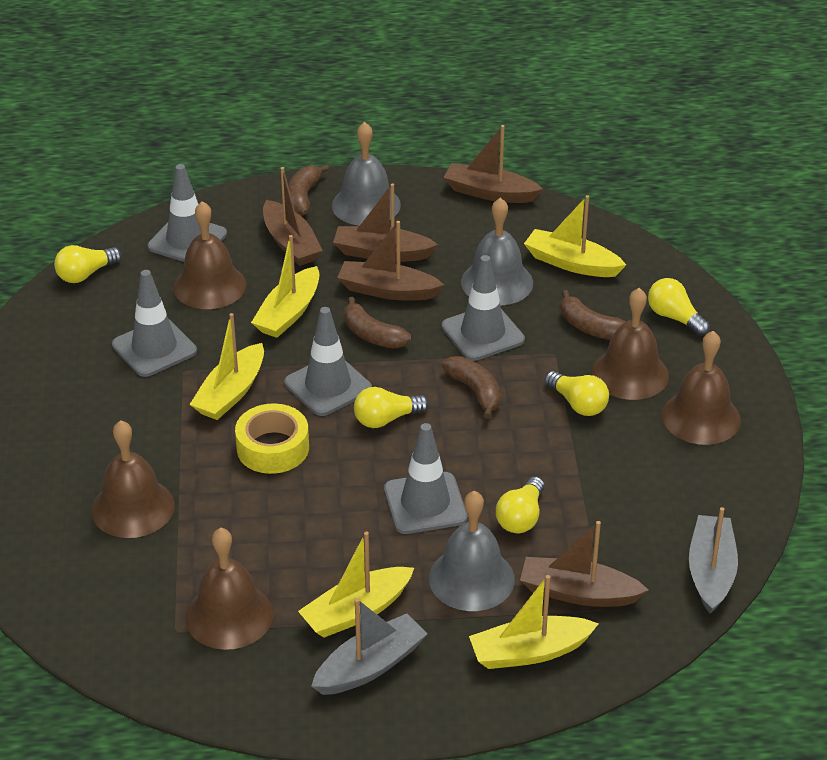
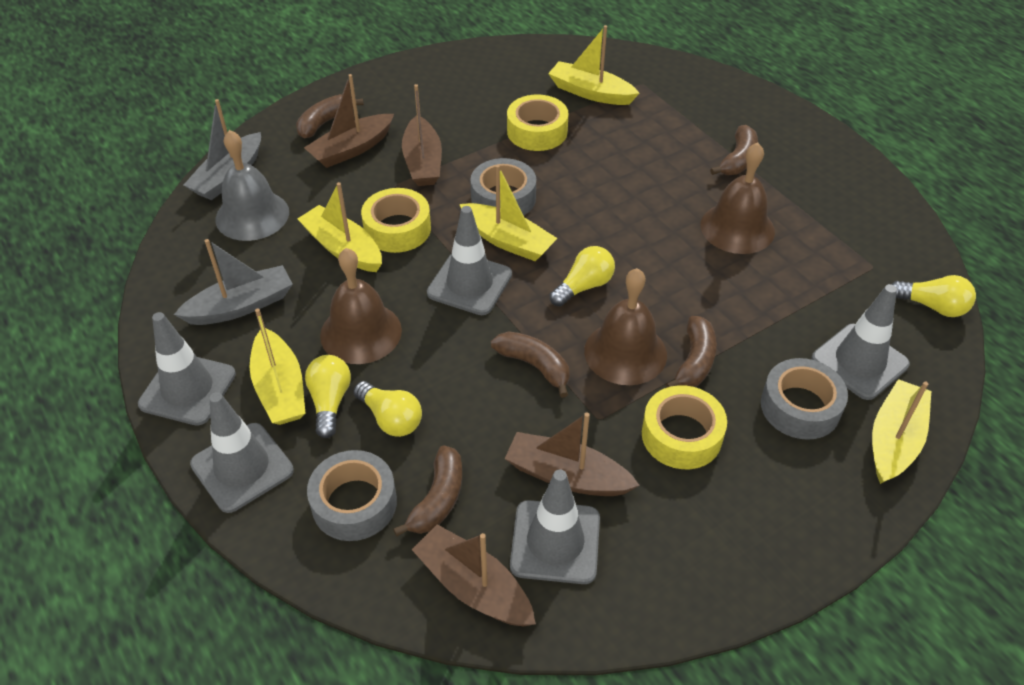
brown banana: 4 -> 5
brown bell: 5 -> 3
brown boat: 5 -> 4
grey bell: 3 -> 1
grey tape: 0 -> 3
yellow light bulb: 5 -> 4
yellow tape: 1 -> 3

